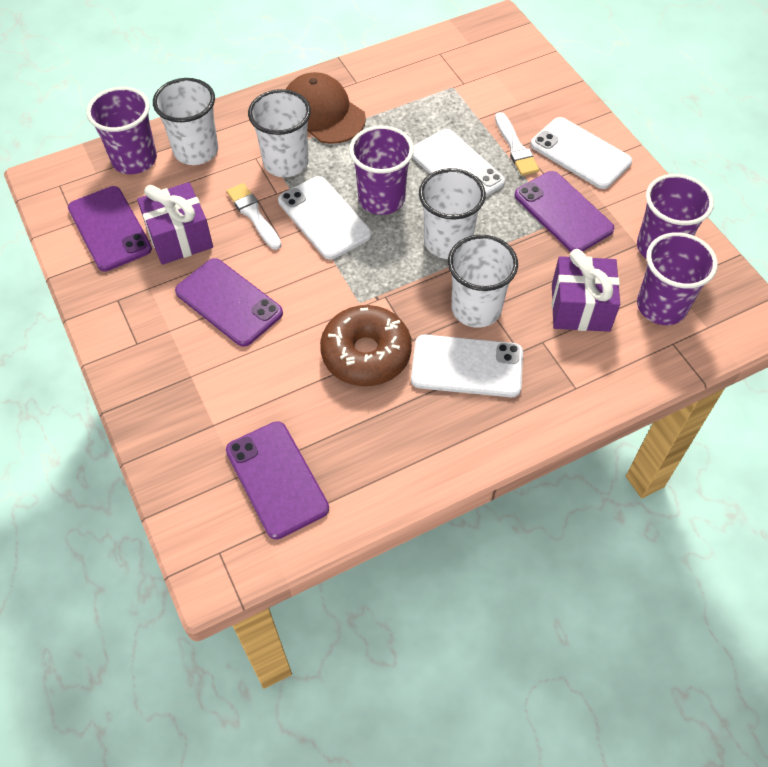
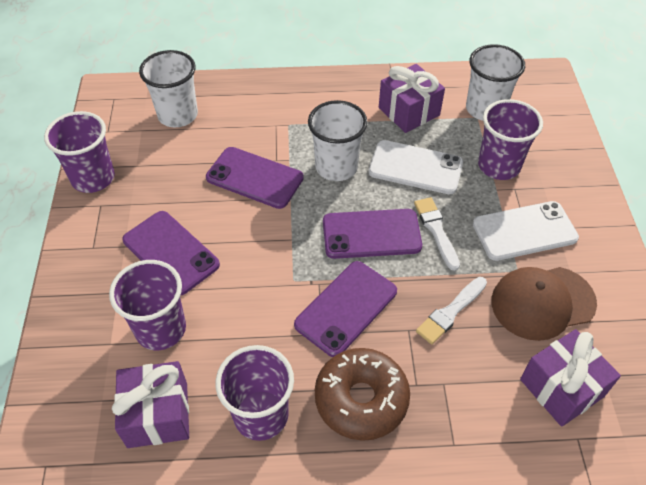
purple gift: 2 -> 3
white cup: 4 -> 3
white phone: 4 -> 2

